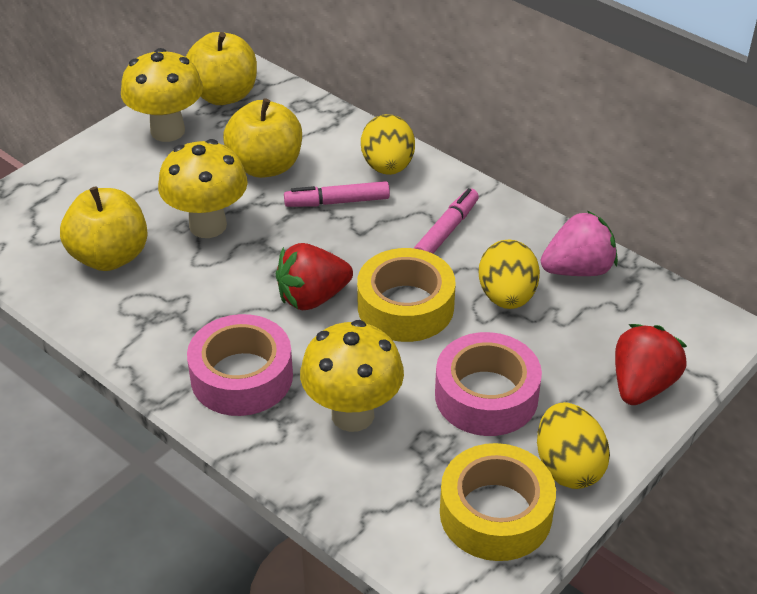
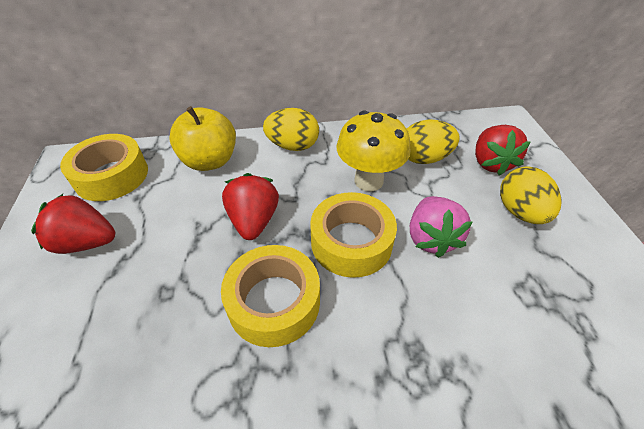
pink marker: 2 -> 0
pink tape: 2 -> 0
red strawberry: 2 -> 3
yellow apple: 3 -> 1
yellow mushroom: 3 -> 1
yellow tape: 2 -> 3

